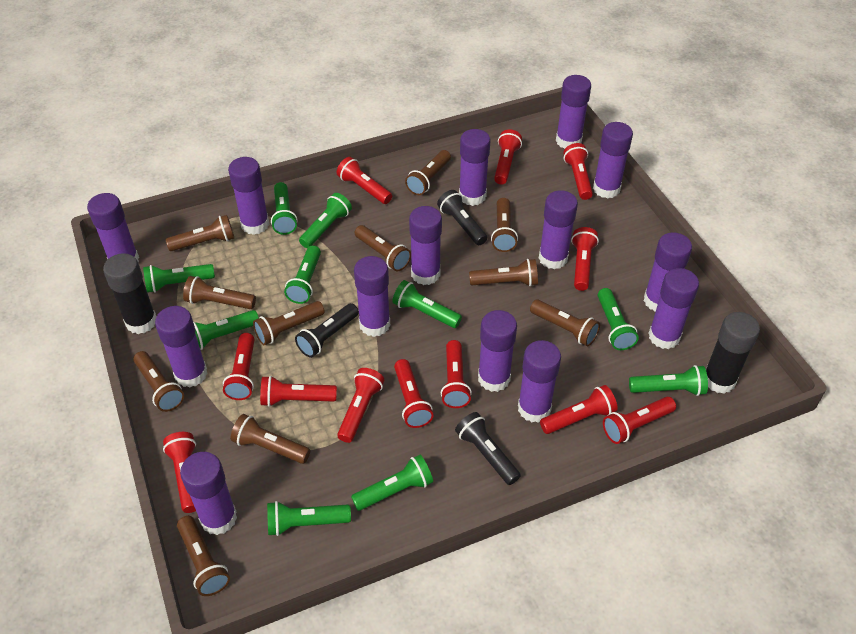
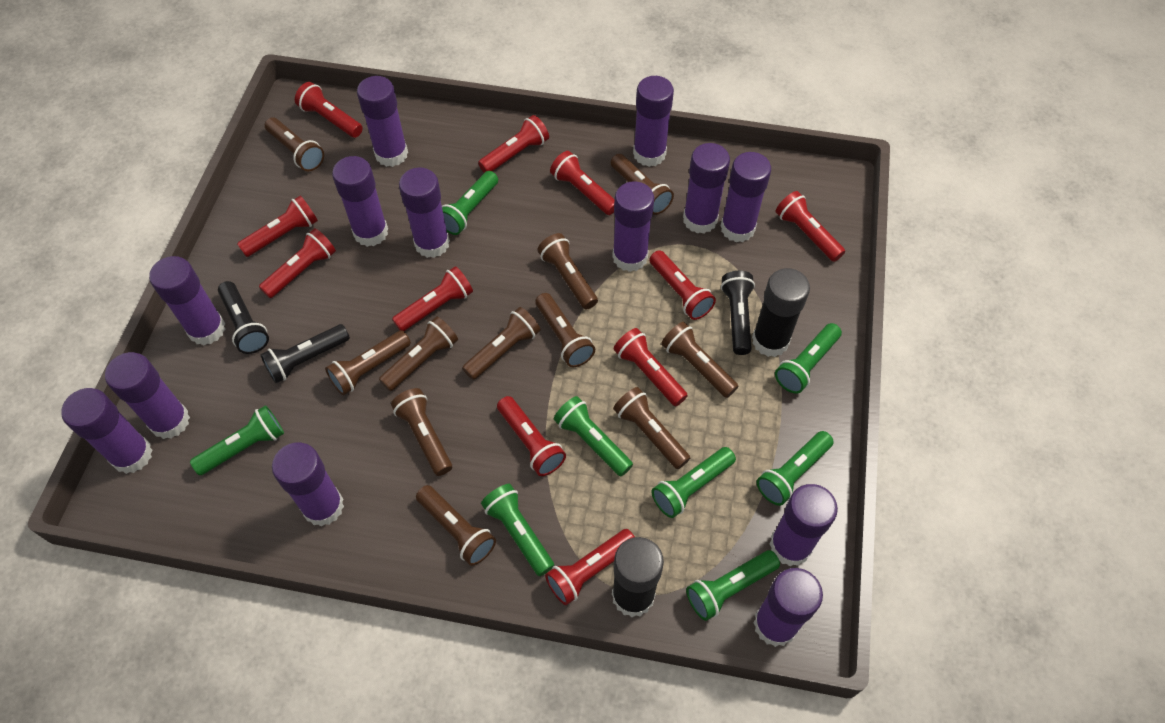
green flashlight: 10 -> 8
purple glue stick: 14 -> 13
red flashlight: 12 -> 11

